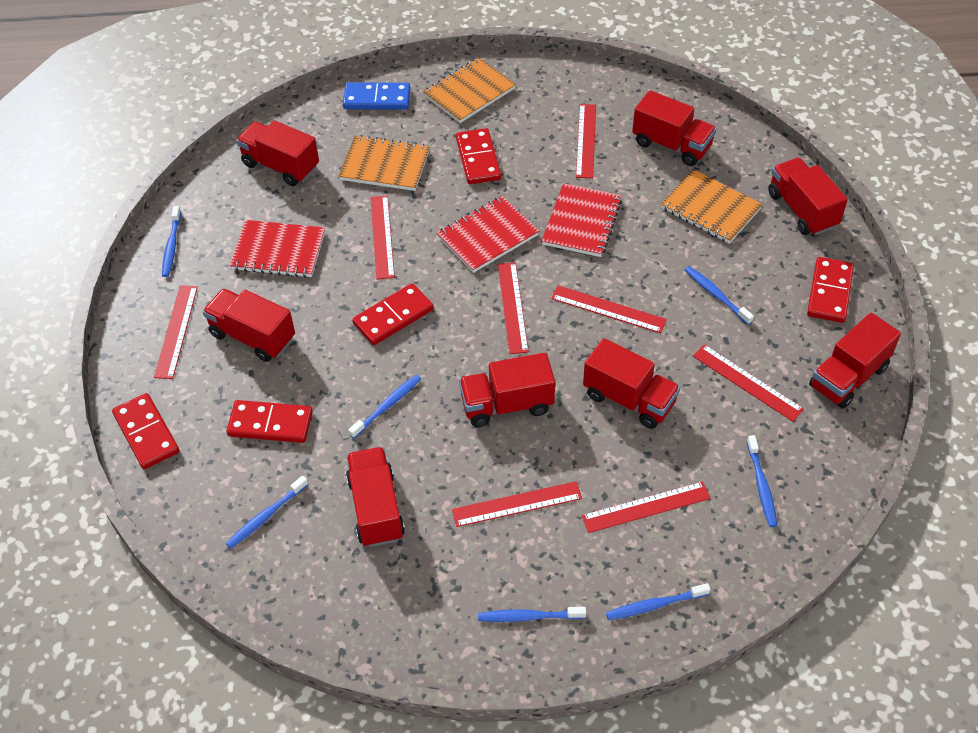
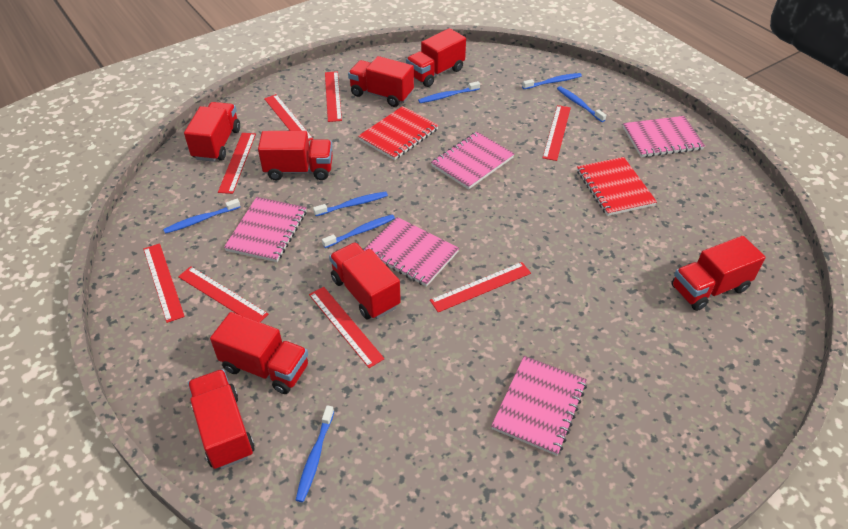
blue domino: 1 -> 0
orange notebook: 3 -> 0
pink notebook: 0 -> 5
red domino: 5 -> 0
red notebook: 3 -> 2

